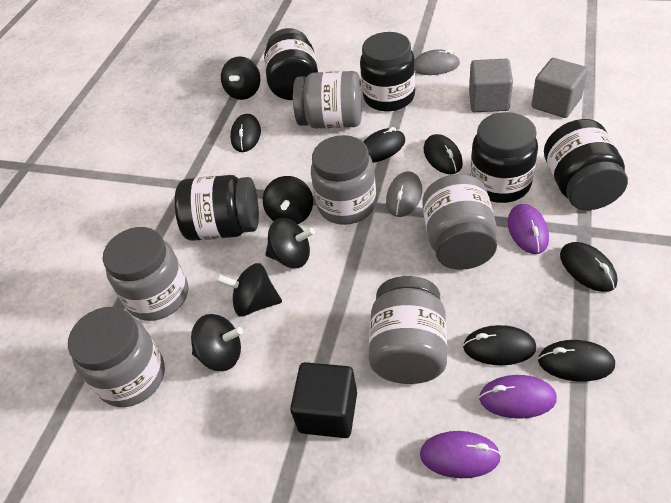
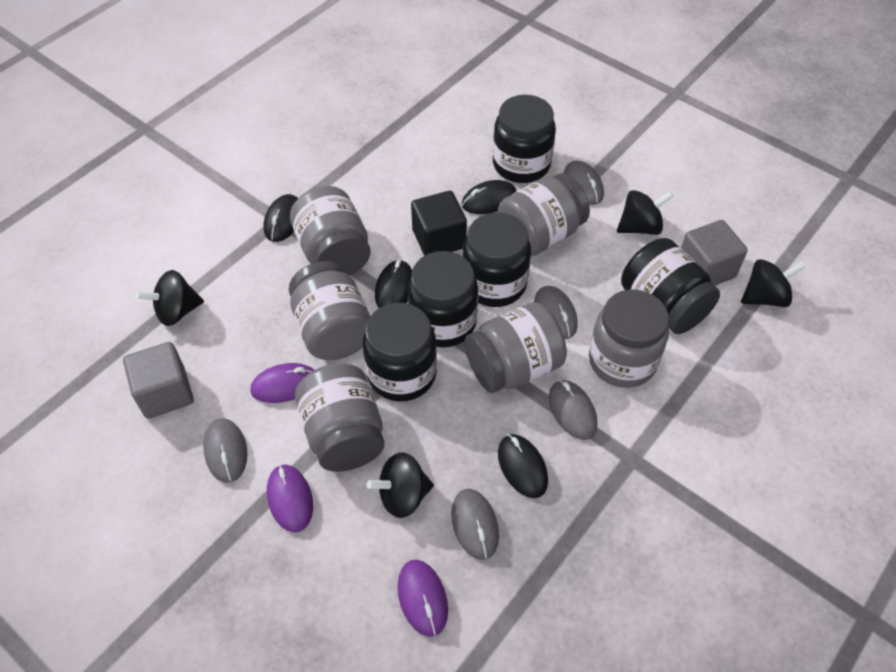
black mouse: 6 -> 4
black spinning top: 5 -> 4
grey mouse: 2 -> 5

